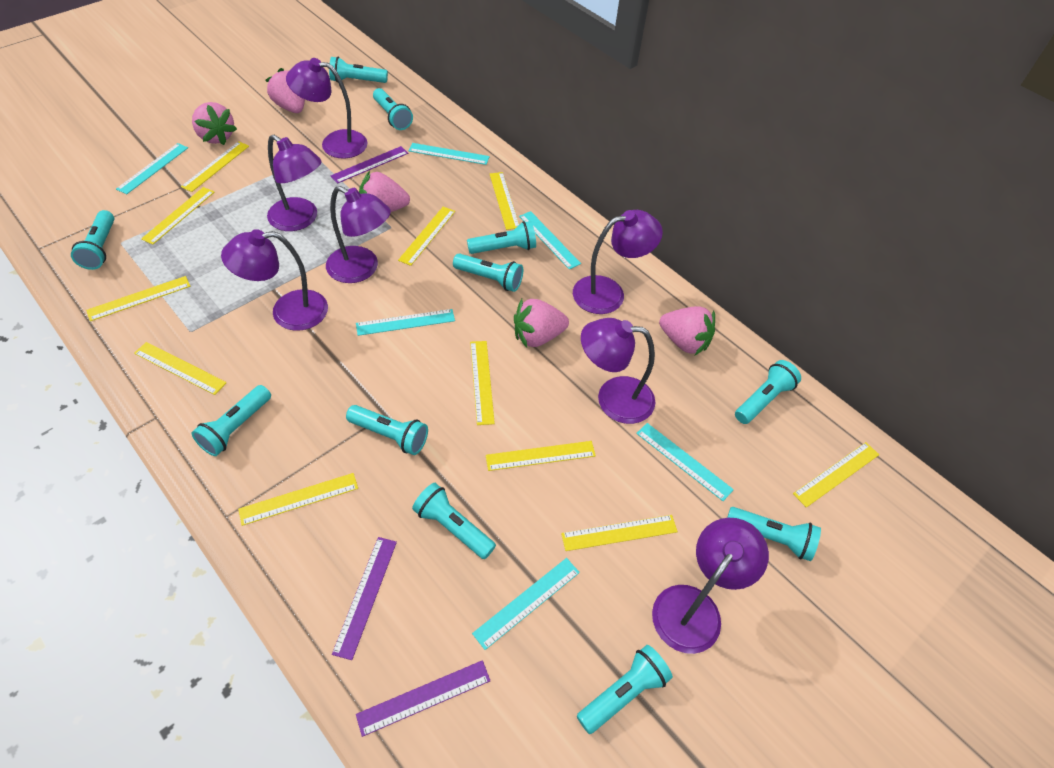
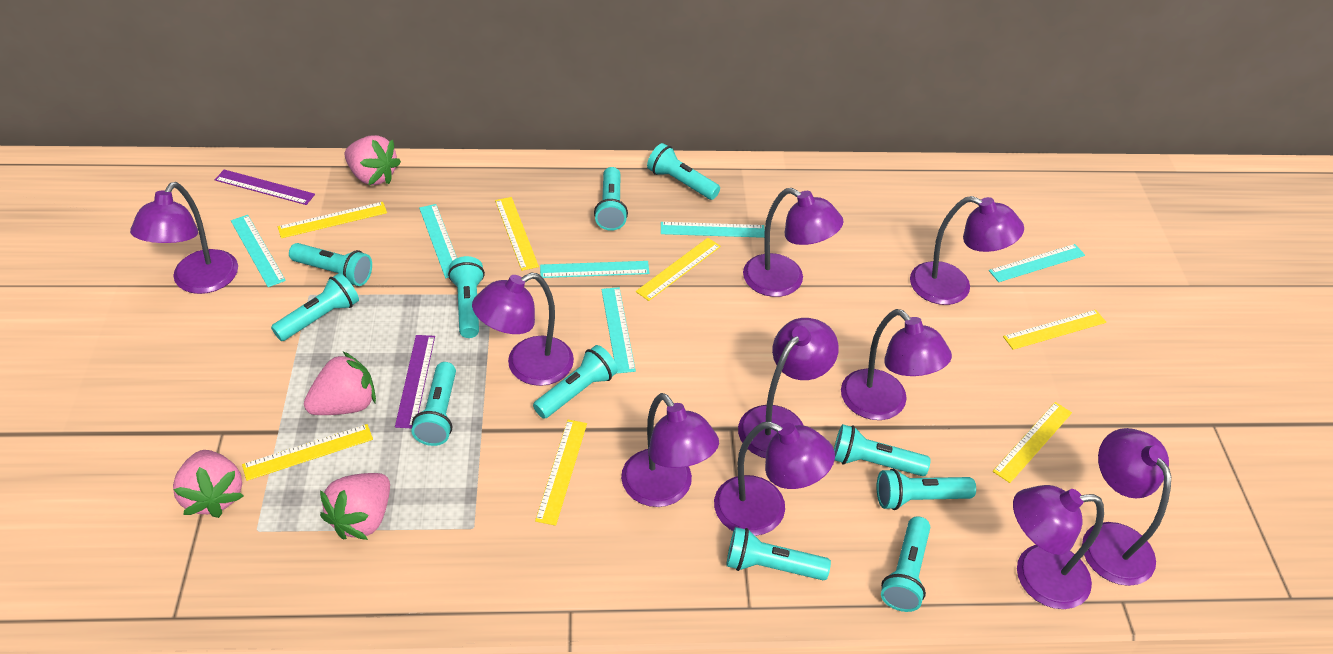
pink strawberry: 5 -> 4
purple lamp: 7 -> 10
purple ruler: 3 -> 2
yellow ruler: 11 -> 7

